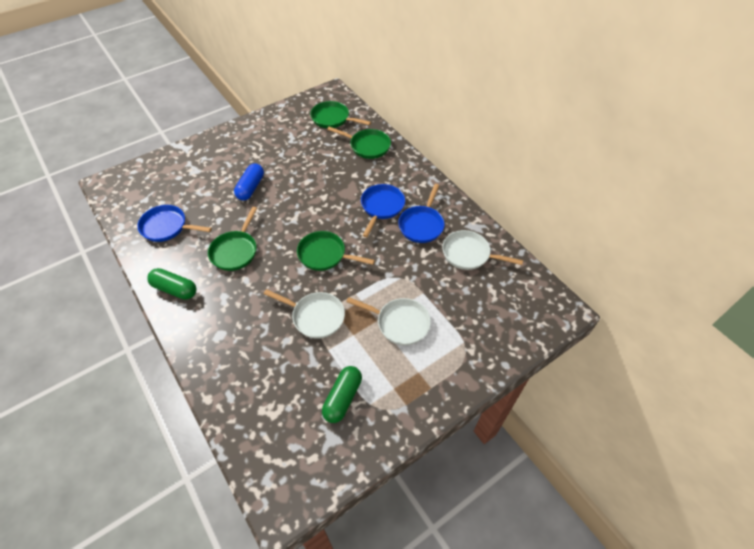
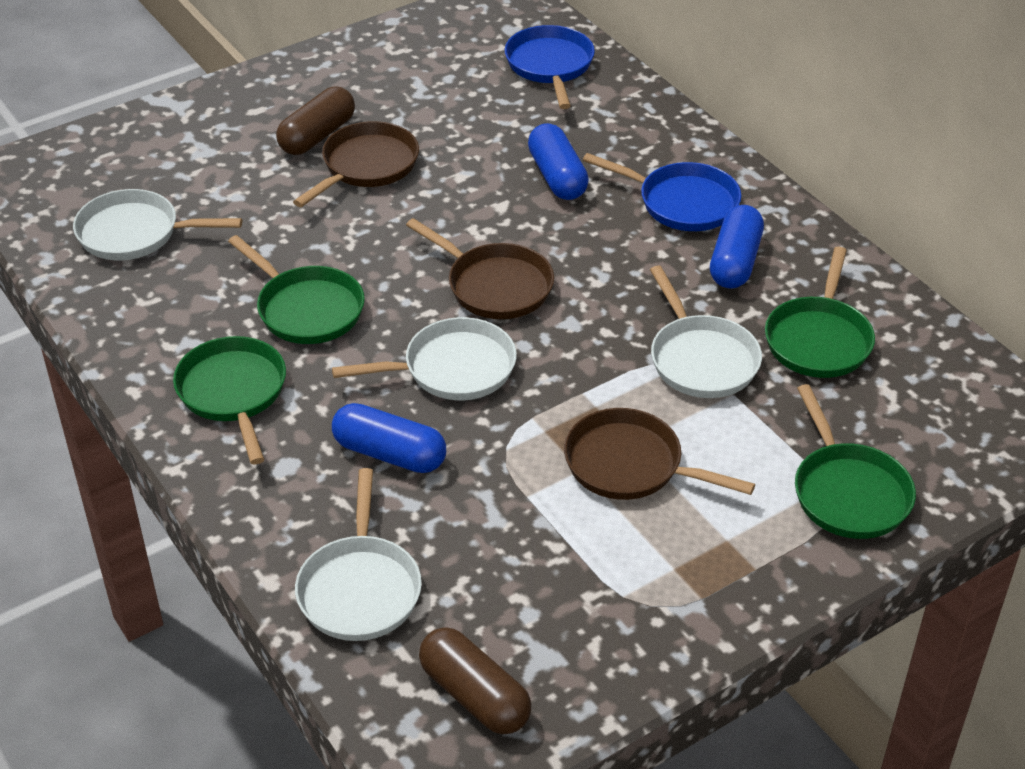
blue capsule: 1 -> 3
blue pan: 3 -> 2
brown capsule: 0 -> 2
brown pan: 0 -> 3
green capsule: 2 -> 0
white pan: 3 -> 4

